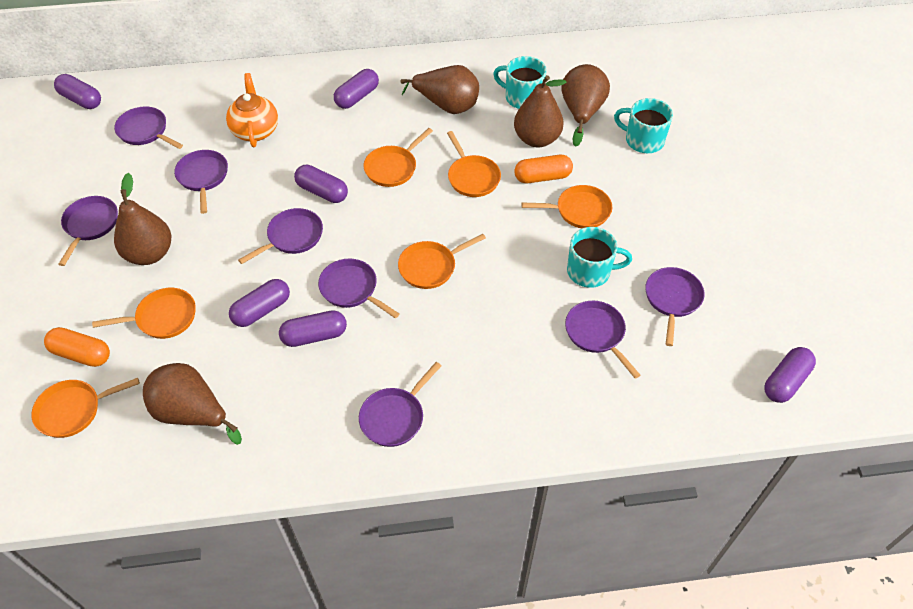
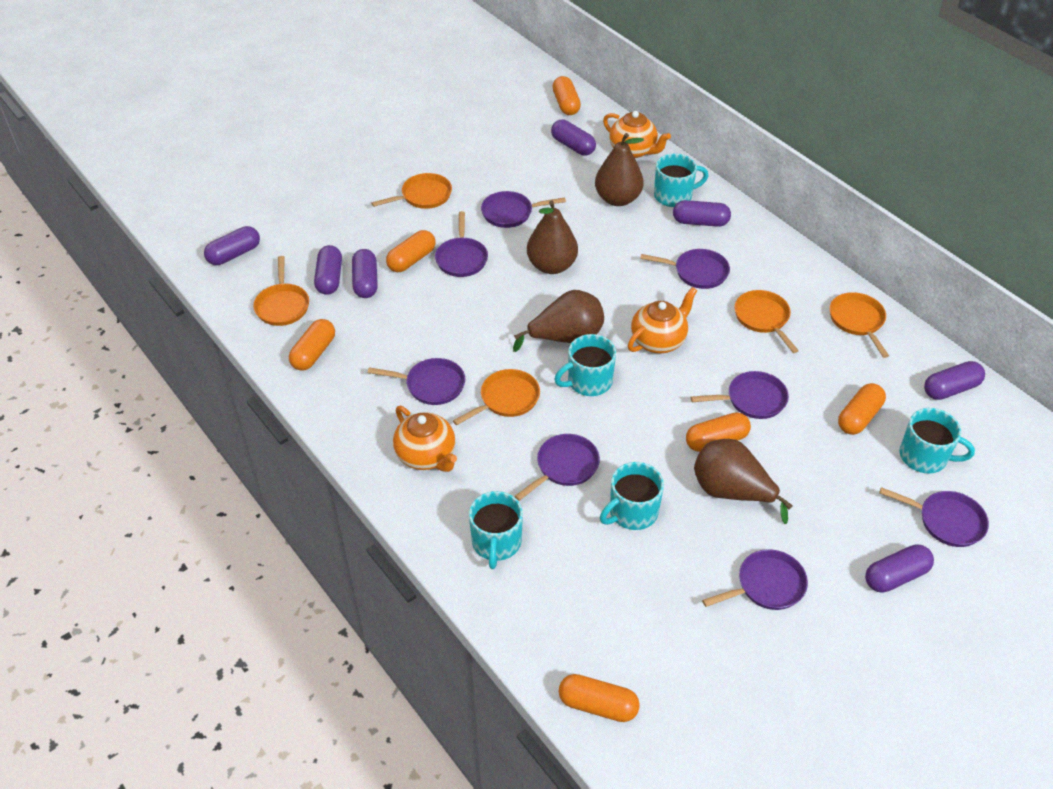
brown pear: 5 -> 4
orange capsule: 2 -> 6
orange pan: 6 -> 5
orange teapot: 1 -> 3
purple capsule: 6 -> 7
turquoise mug: 3 -> 5

